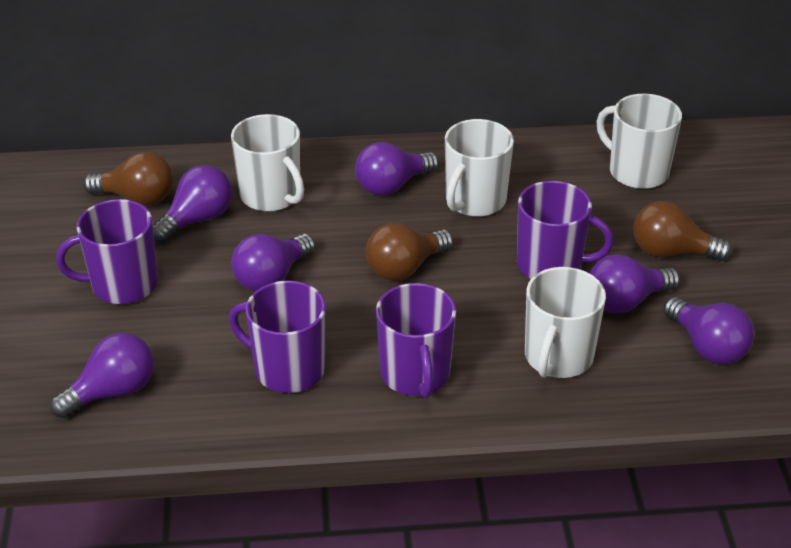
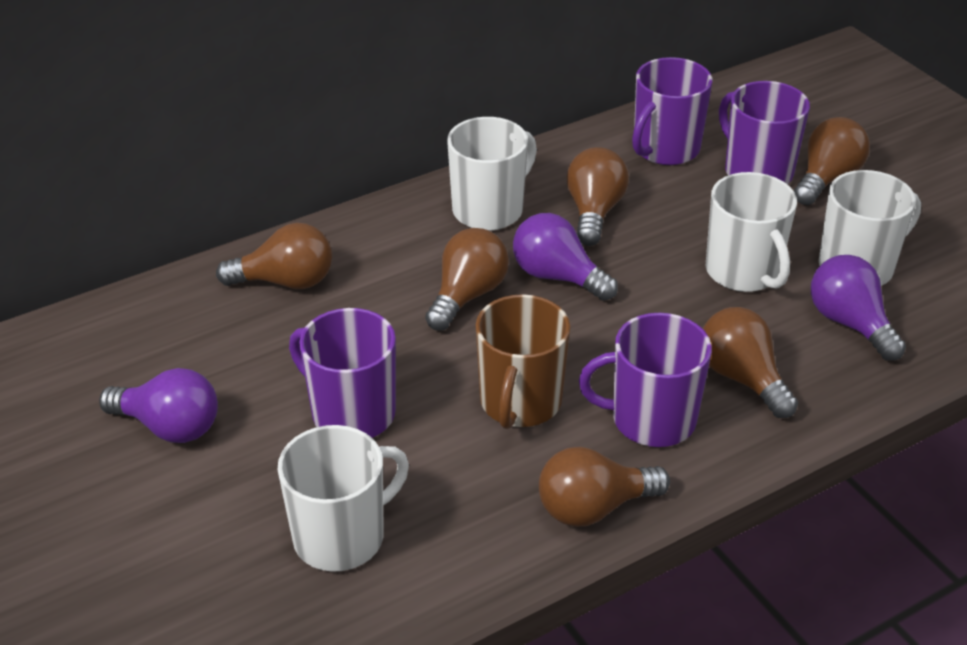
brown light bulb: 3 -> 6
brown mug: 0 -> 1
purple light bulb: 6 -> 3

